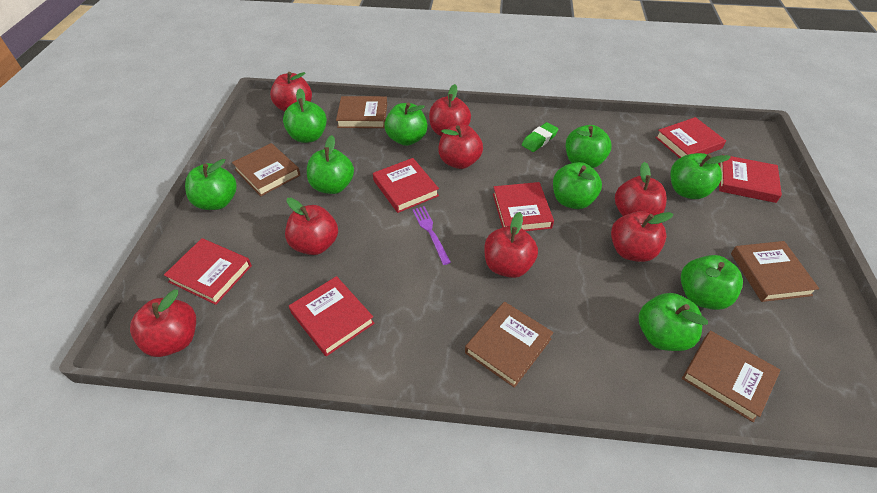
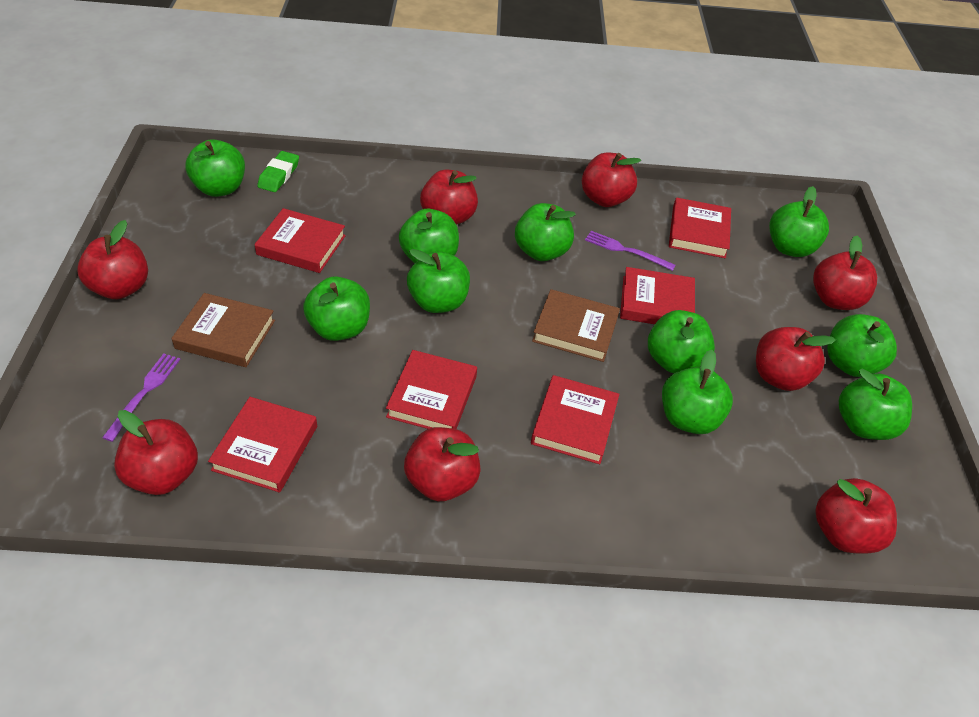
brown book: 5 -> 2
green apple: 9 -> 10
purple fork: 1 -> 2

